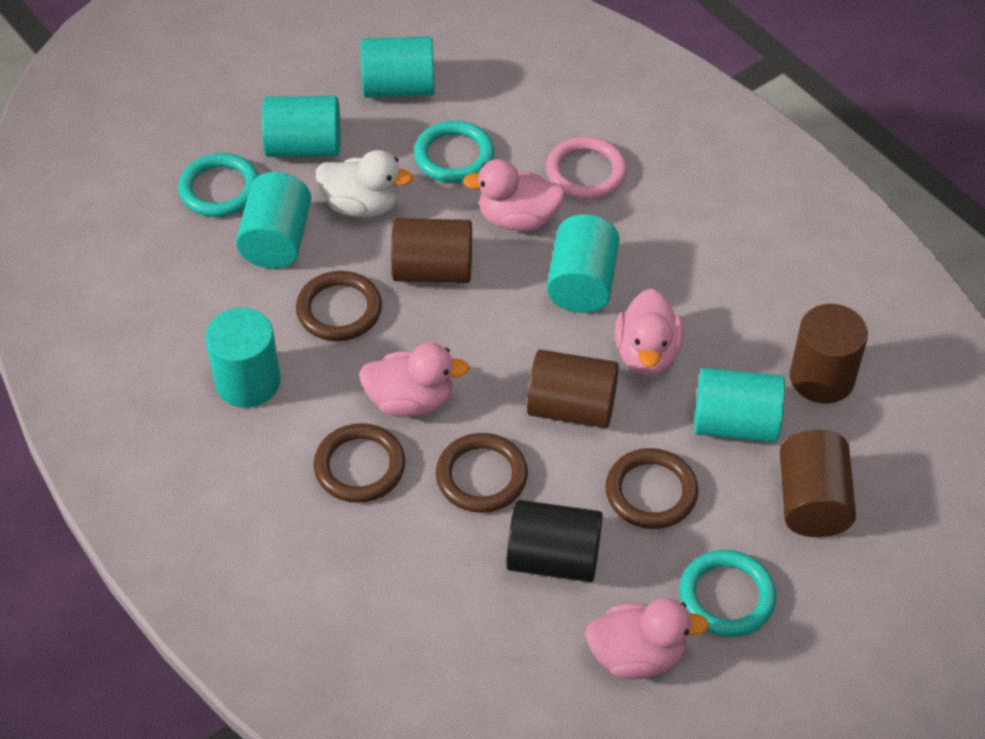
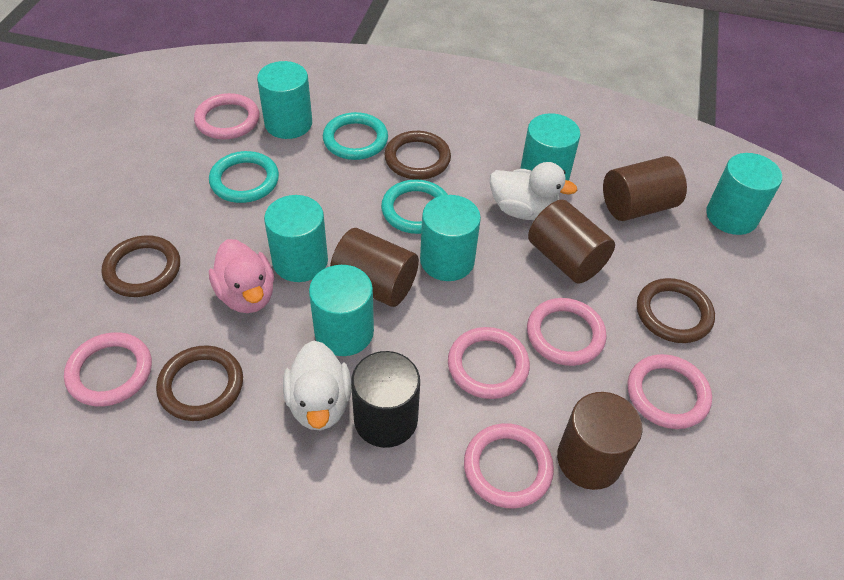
pink duck: 4 -> 1
pink ring: 1 -> 6
white duck: 1 -> 2

